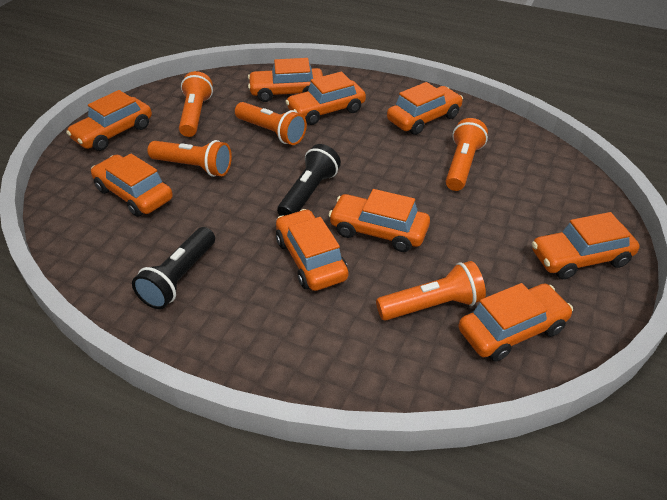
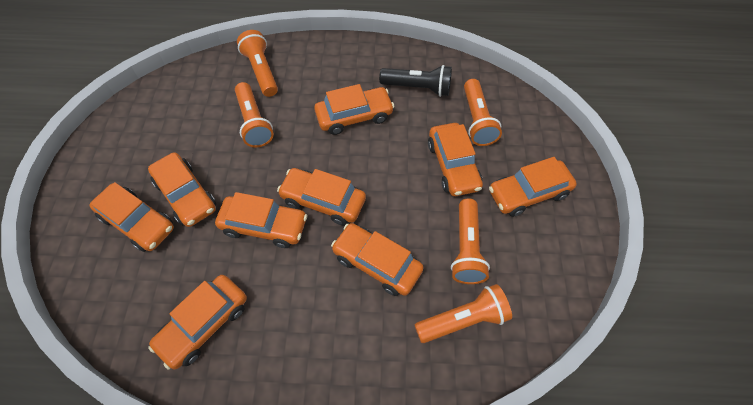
black flashlight: 2 -> 1

